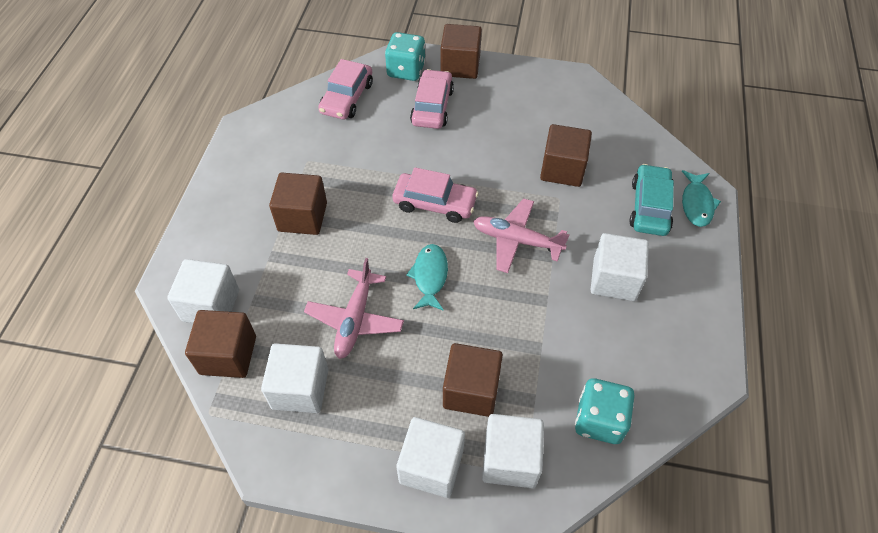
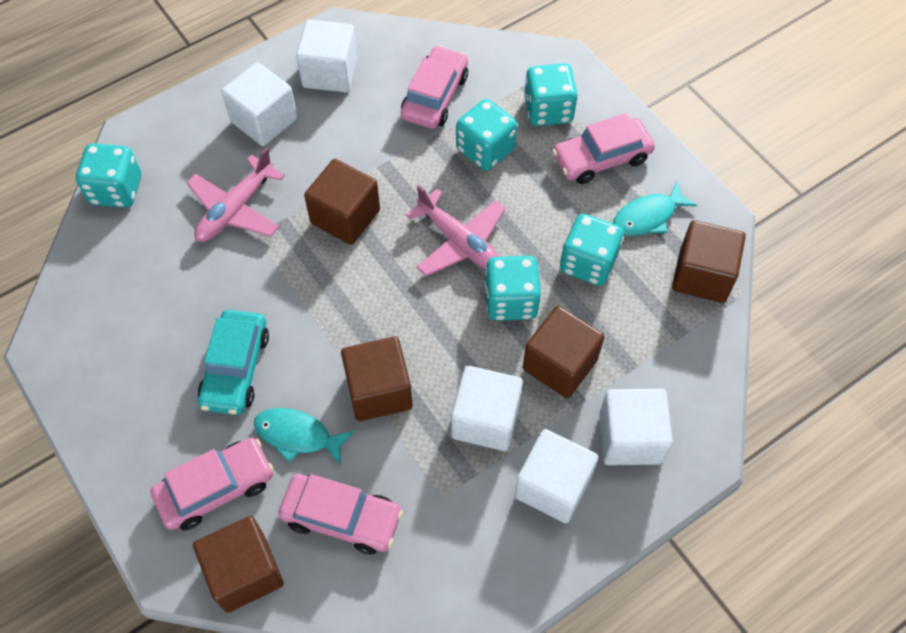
pink car: 3 -> 4
turquoise dice: 2 -> 5

